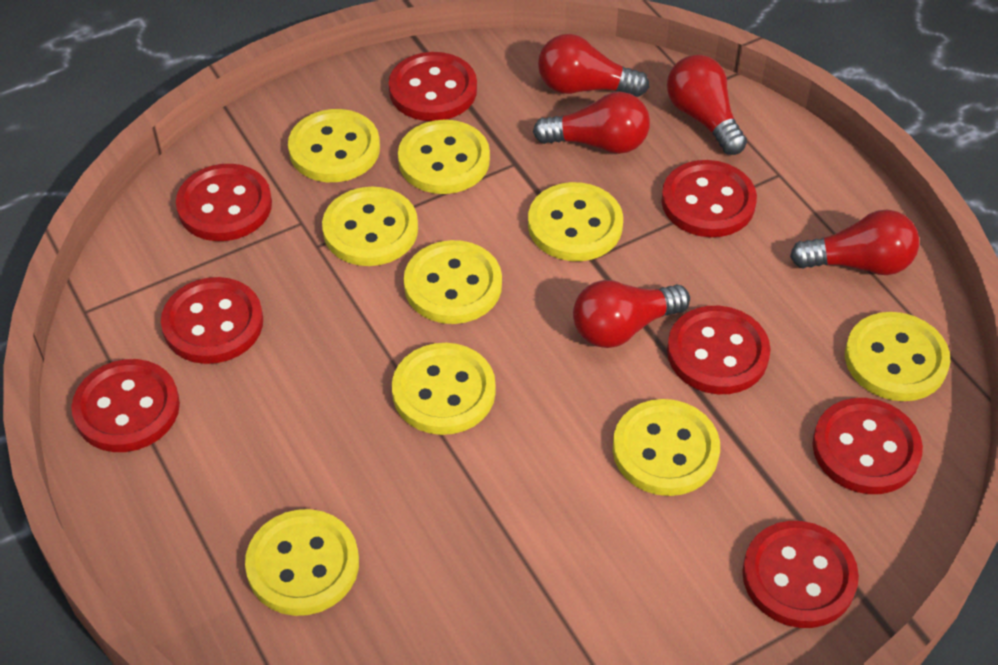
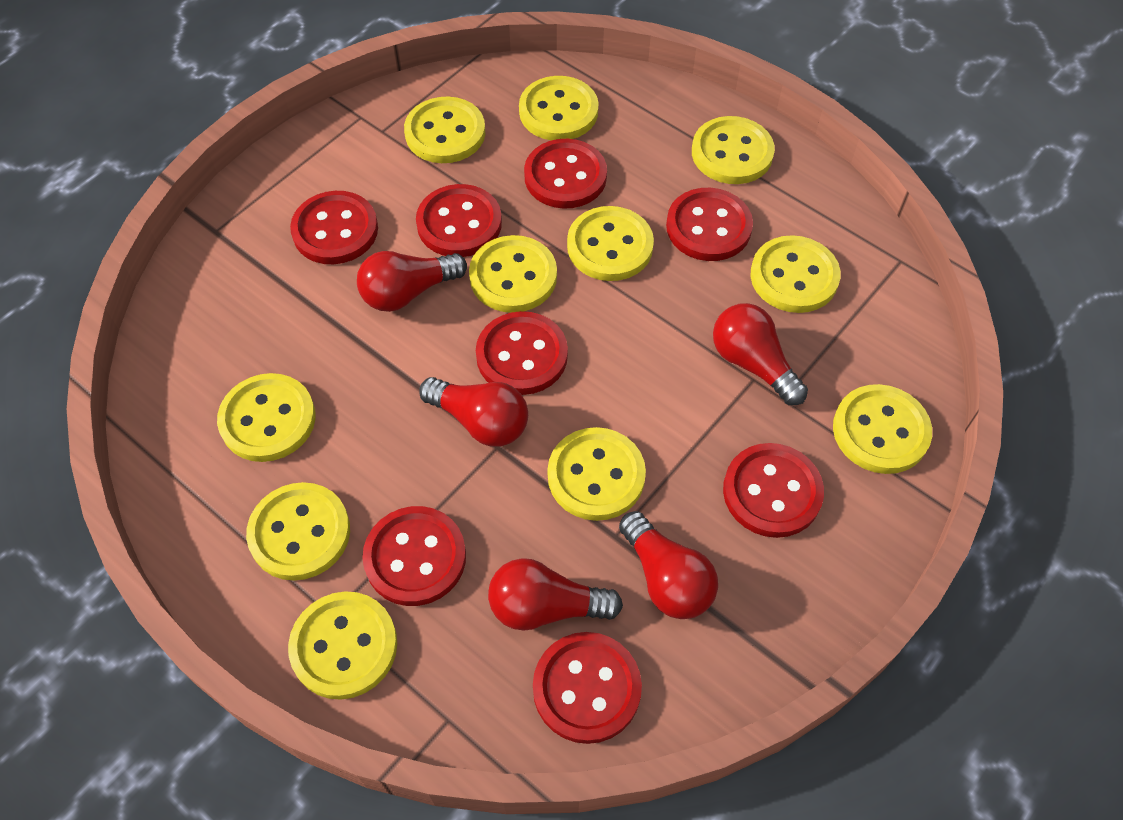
yellow button: 9 -> 11

